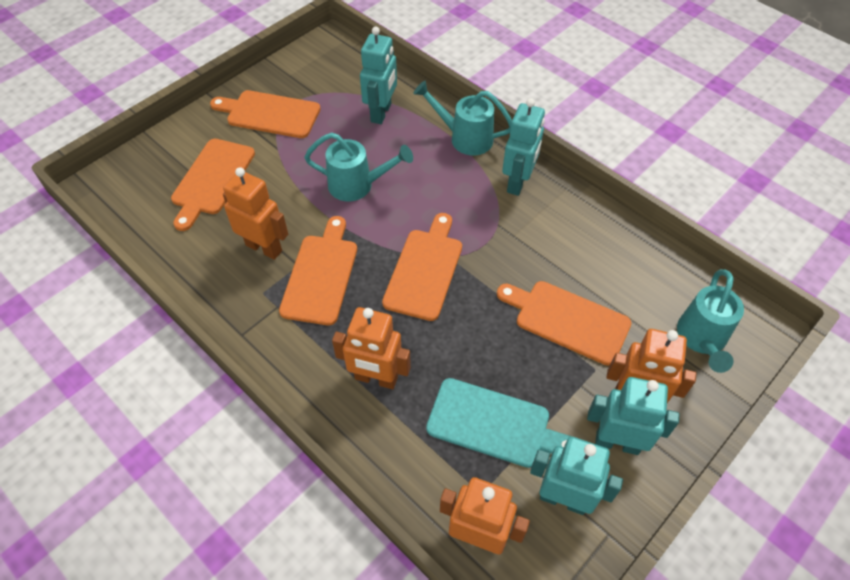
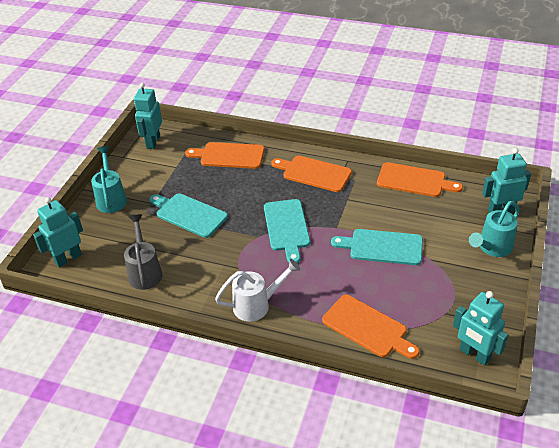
grey watering can: 0 -> 1
orange cutting board: 5 -> 4
orange robot: 4 -> 0
turquoise cutting board: 1 -> 3
turquoise watering can: 3 -> 2
white watering can: 0 -> 1

